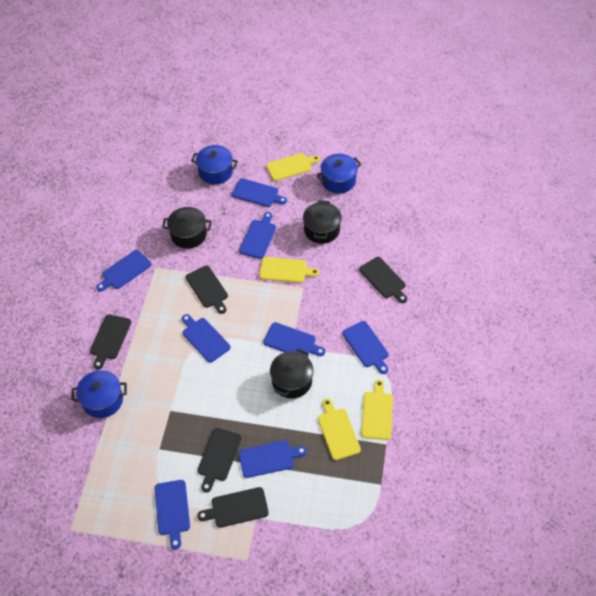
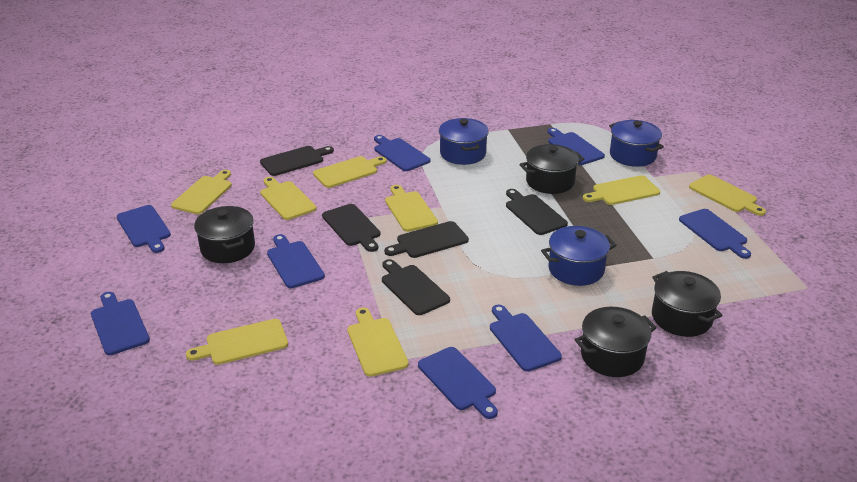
black pot: 3 -> 4
yellow cutting board: 4 -> 8

